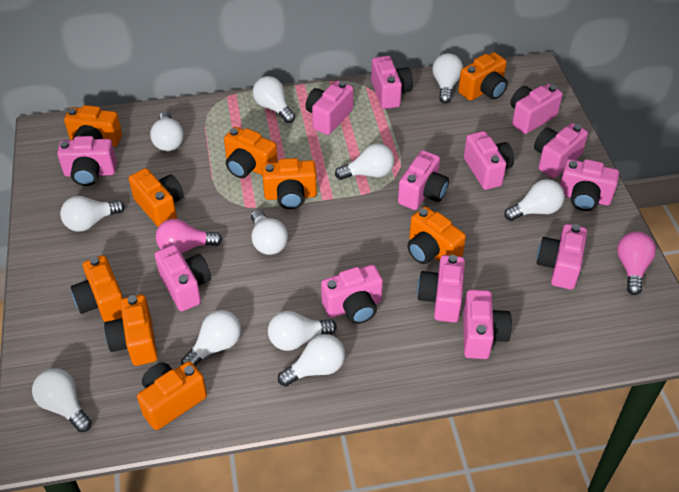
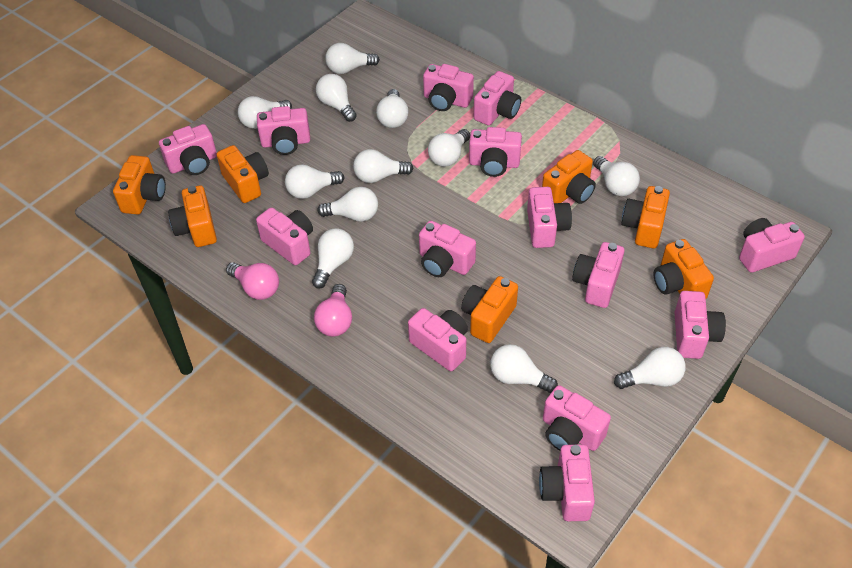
orange camera: 9 -> 7
pink camera: 13 -> 14
white light bulb: 11 -> 12

